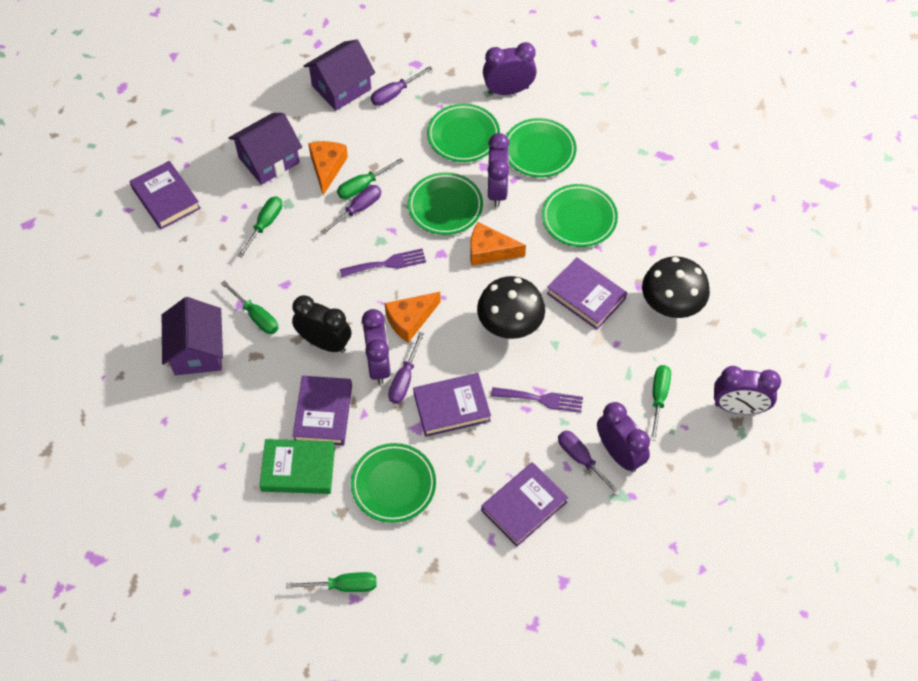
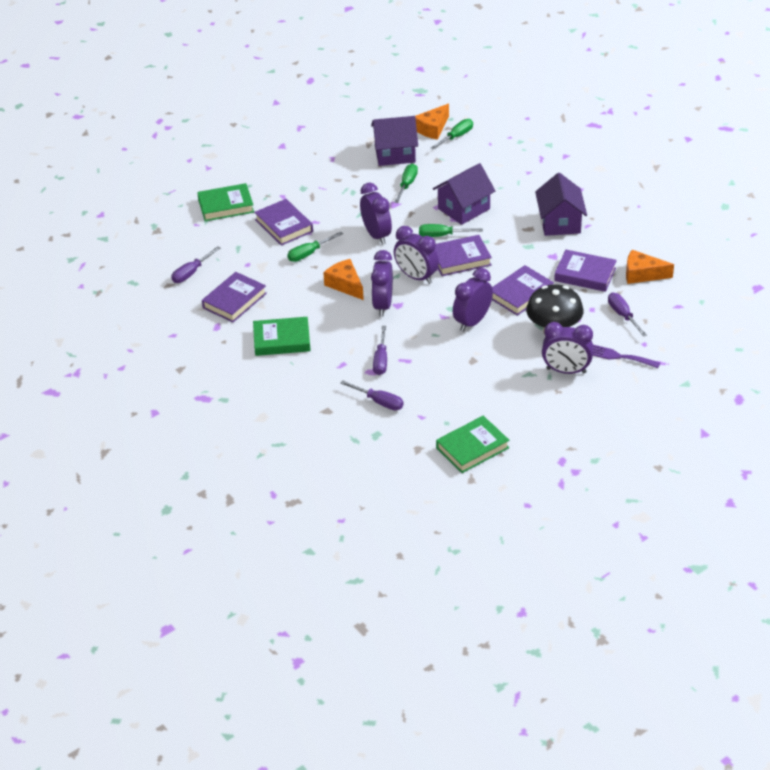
black clock: 1 -> 0
black mushroom: 2 -> 1
green book: 1 -> 3
green plate: 5 -> 0
green screwdriver: 5 -> 4
purple fork: 2 -> 1

